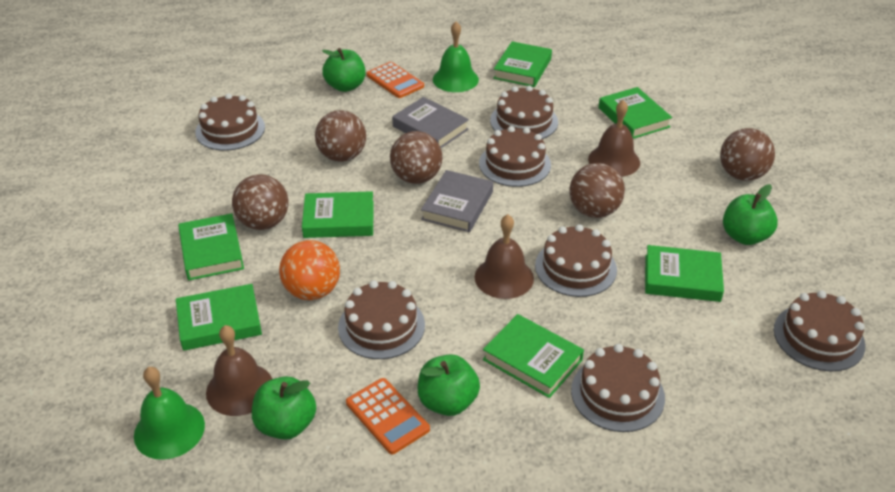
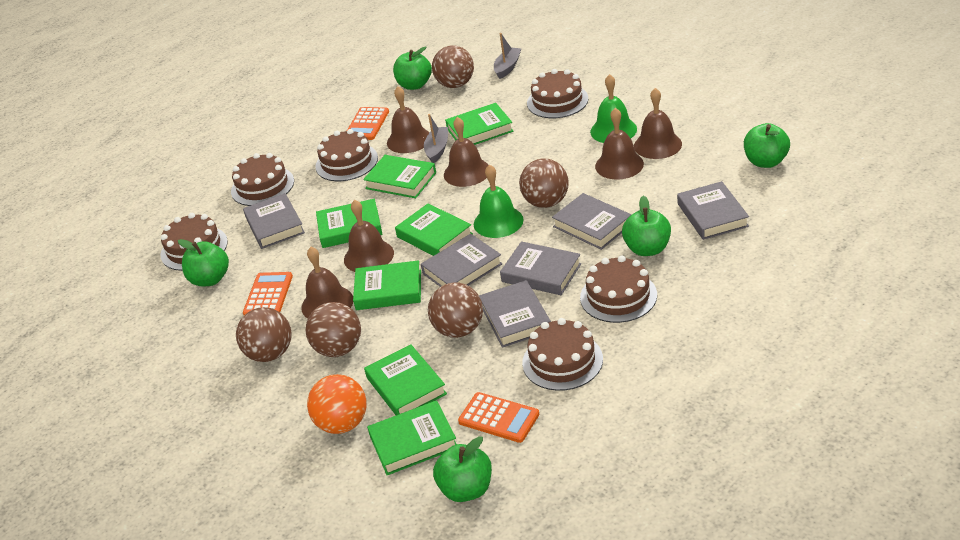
brown bell: 3 -> 6
brown cake: 7 -> 6
green apple: 4 -> 5
grey boat: 0 -> 2
grey book: 2 -> 6
orange calculator: 2 -> 3

